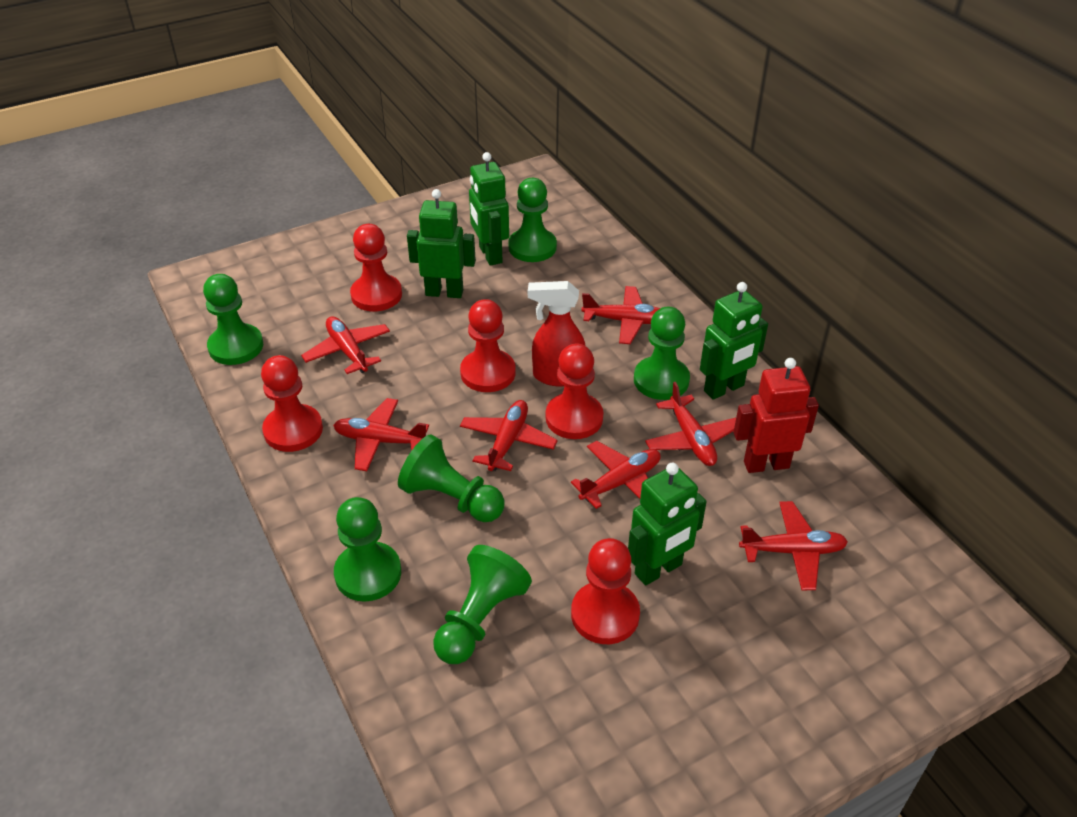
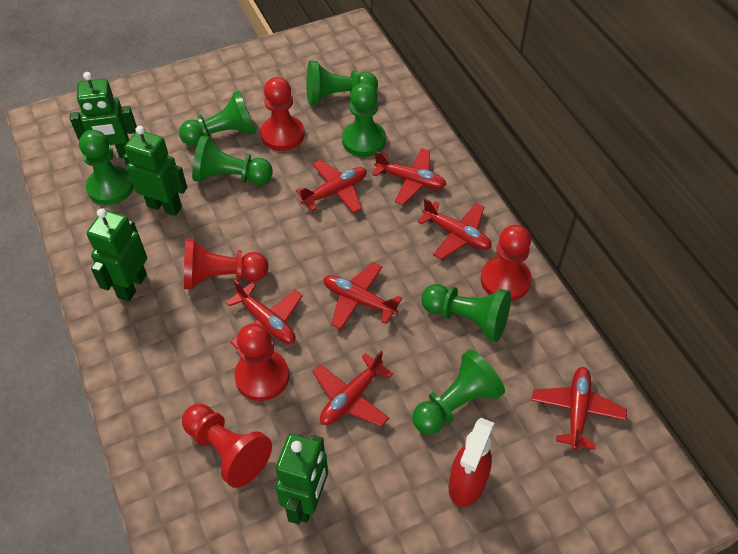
green pawn: 6 -> 7
red robot: 1 -> 0

